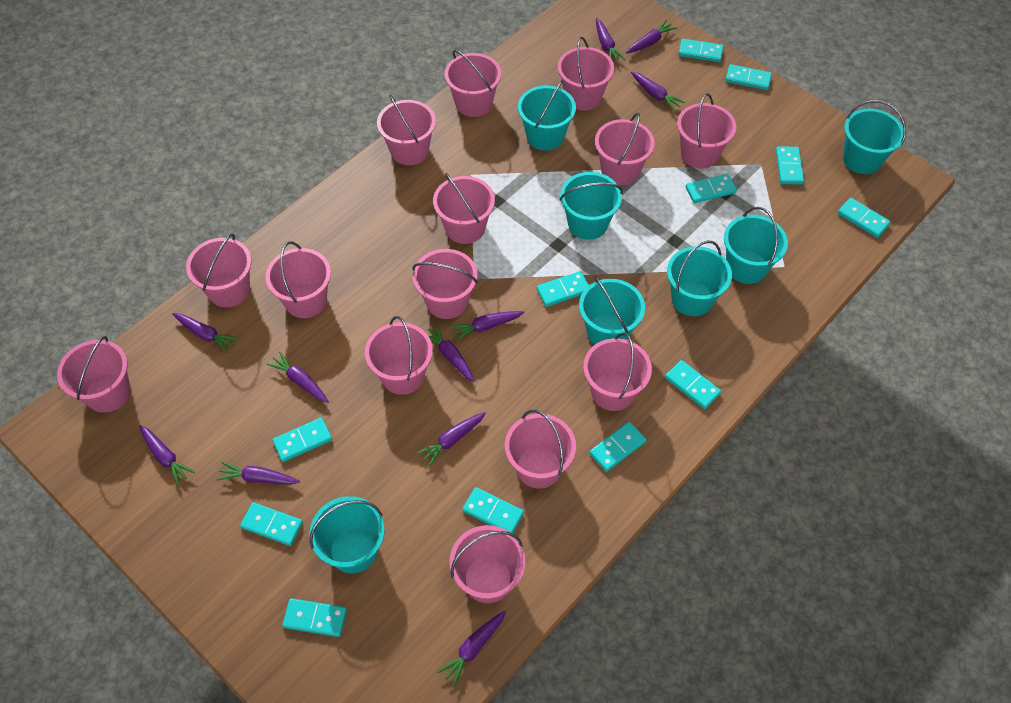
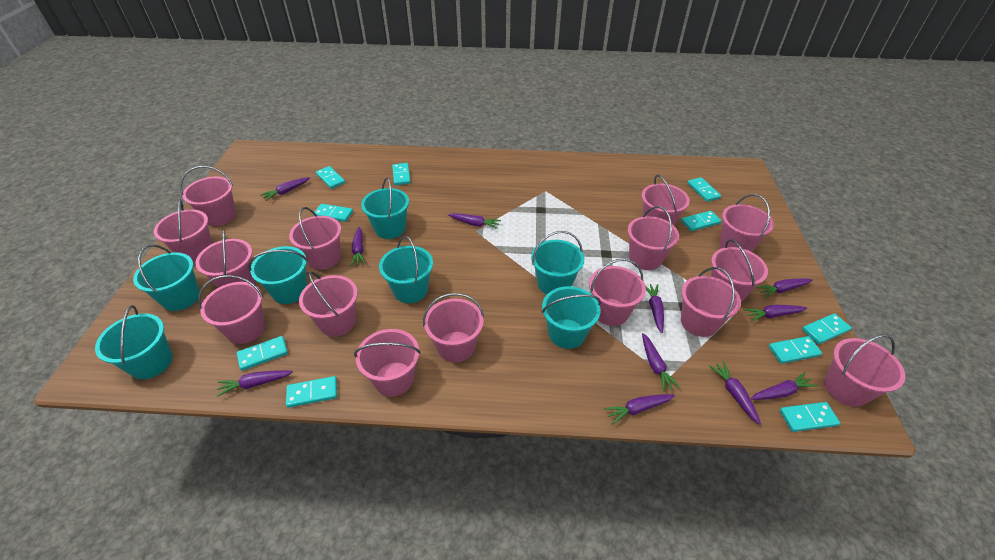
pink bucket: 14 -> 15
turquoise domino: 12 -> 10

